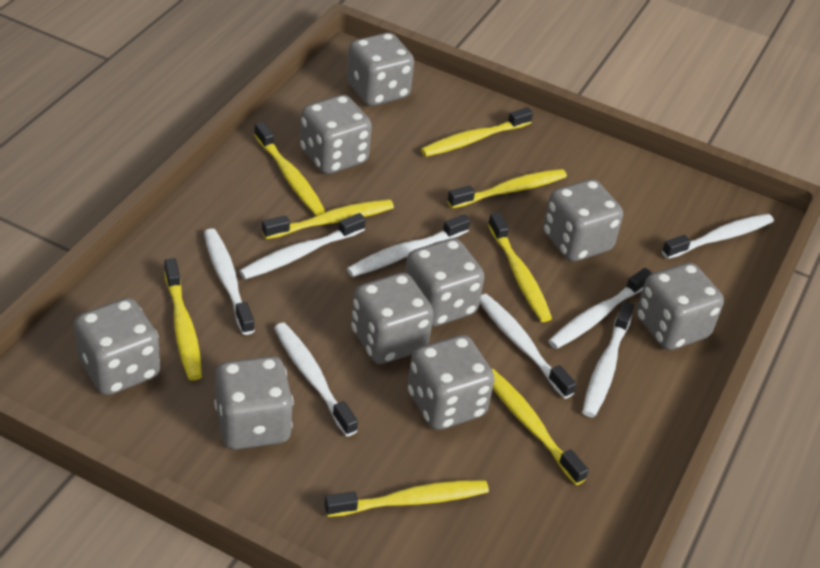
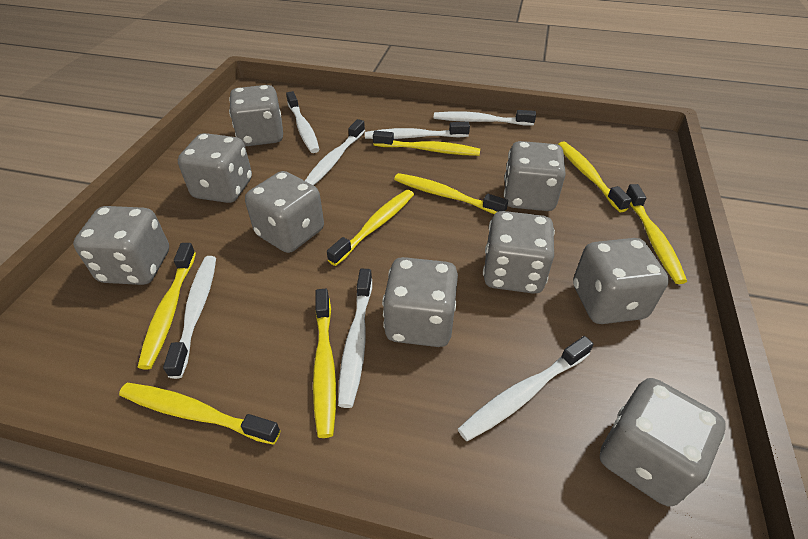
white toothbrush: 8 -> 7

